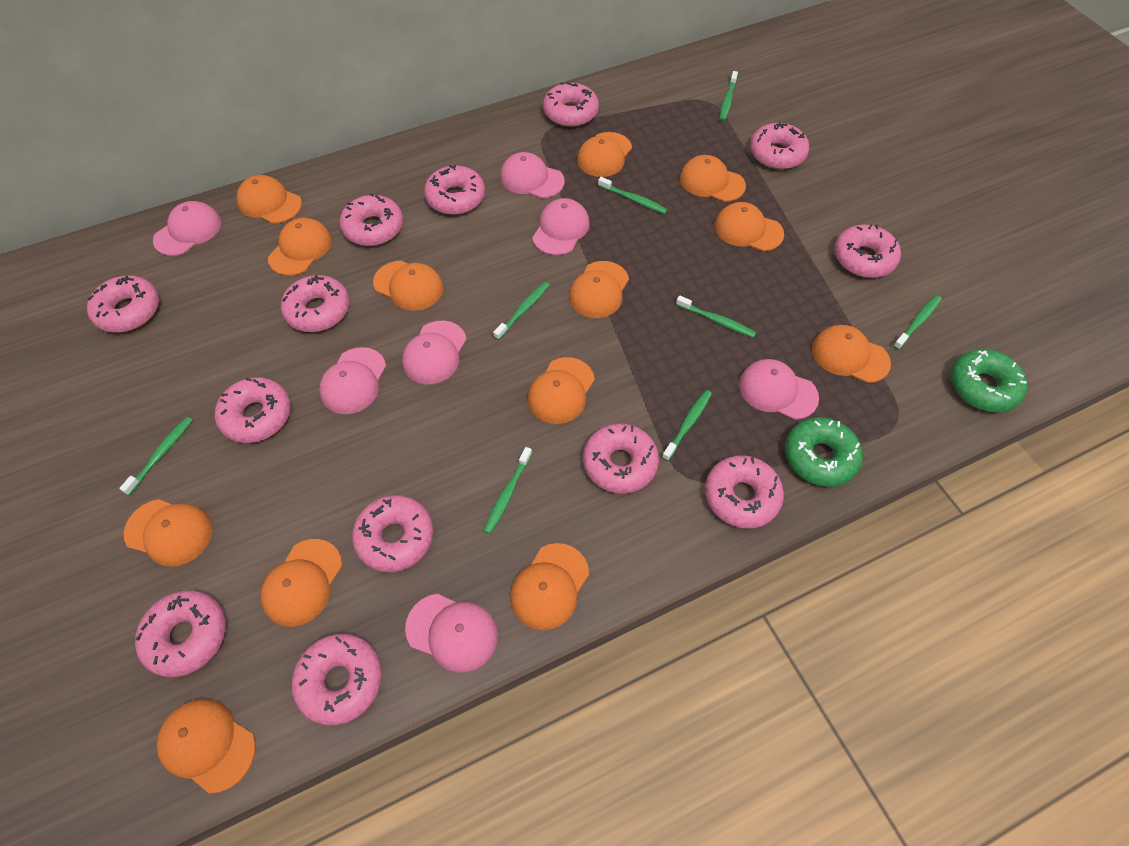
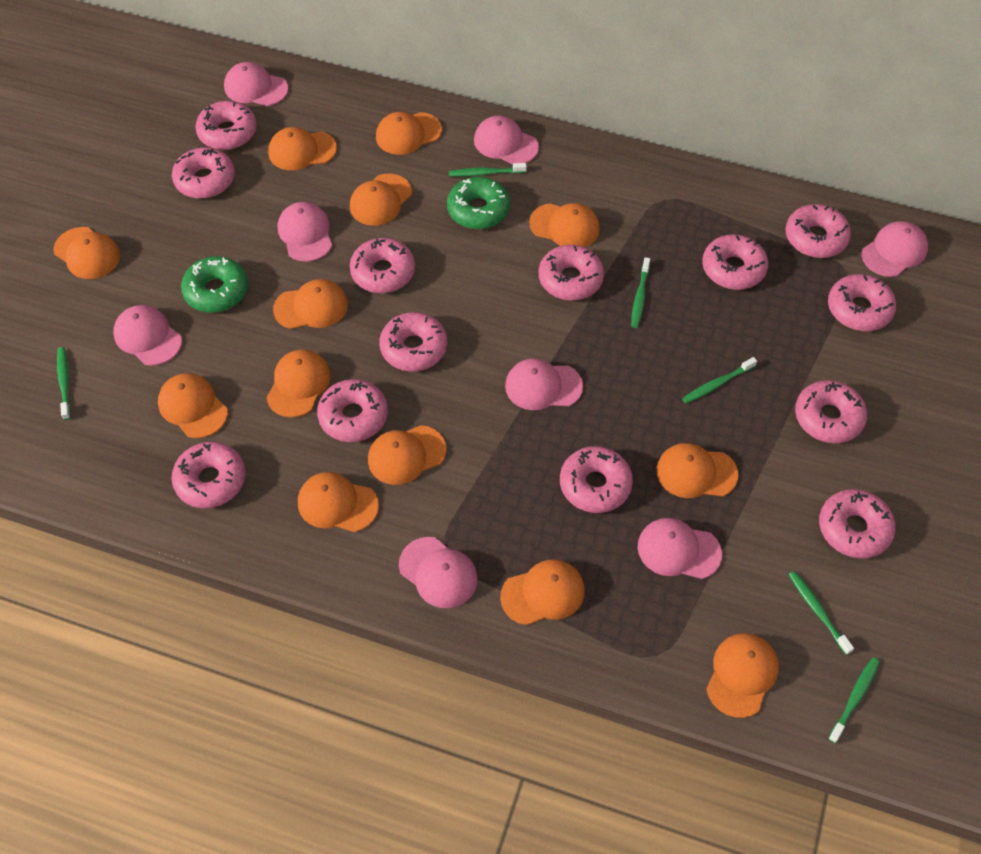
green toothbrush: 8 -> 6
pink cap: 7 -> 8

